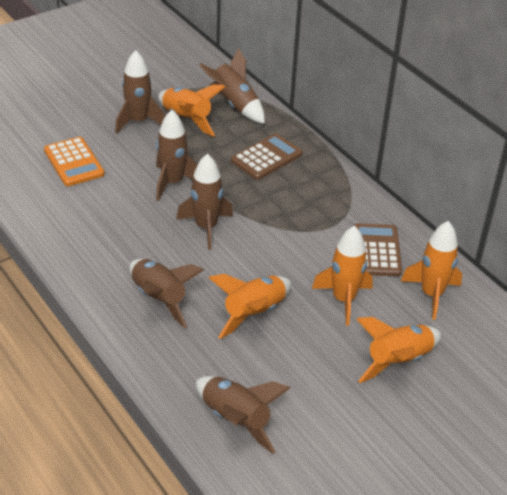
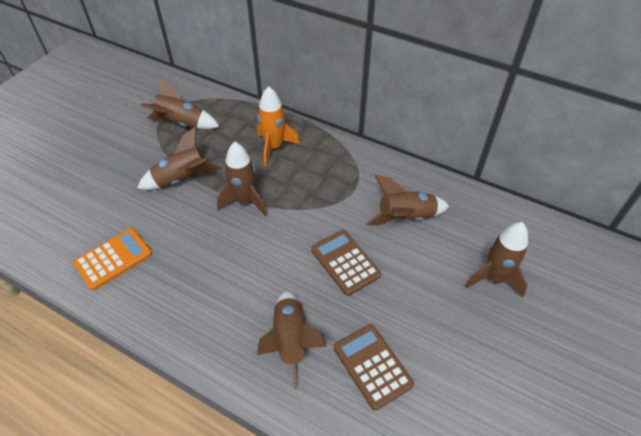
orange rocket: 5 -> 1

